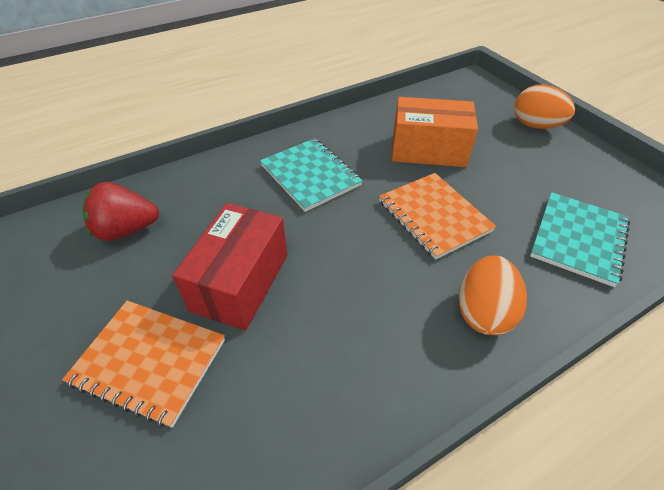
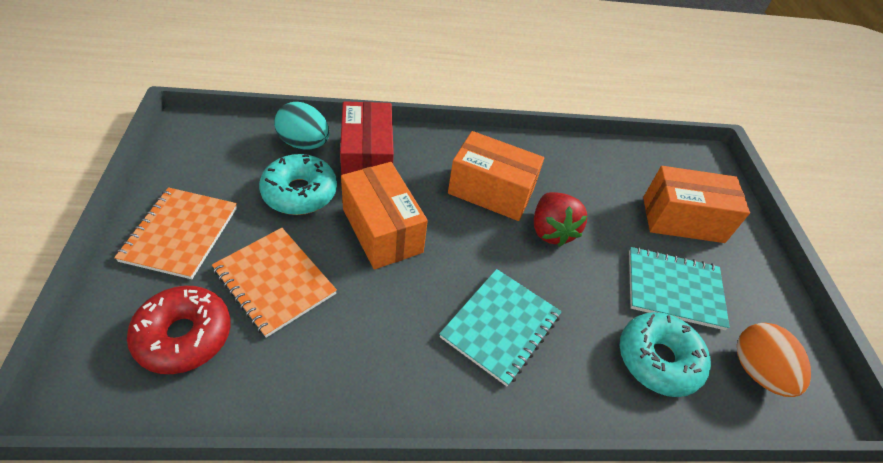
orange box: 1 -> 3
orange egg: 2 -> 1
red donut: 0 -> 1
turquoise donut: 0 -> 2
turquoise egg: 0 -> 1

